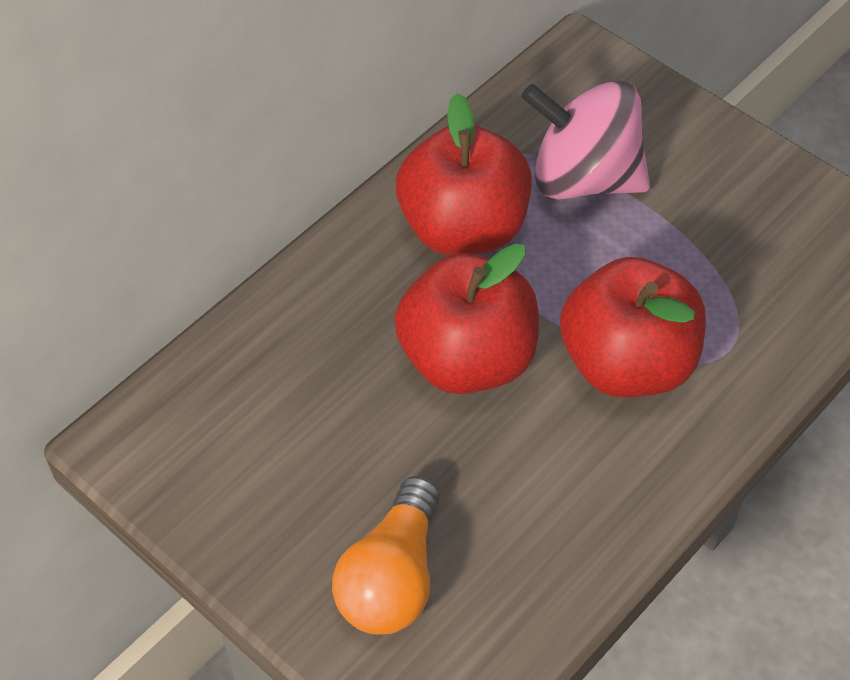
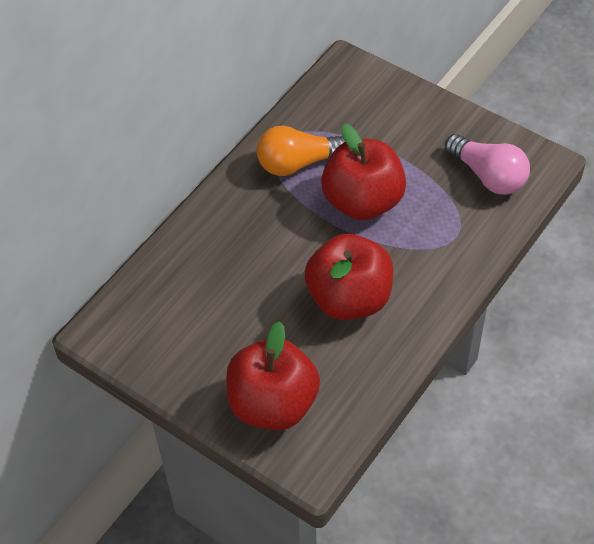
pink light bulb: 0 -> 1
pink spinning top: 1 -> 0

